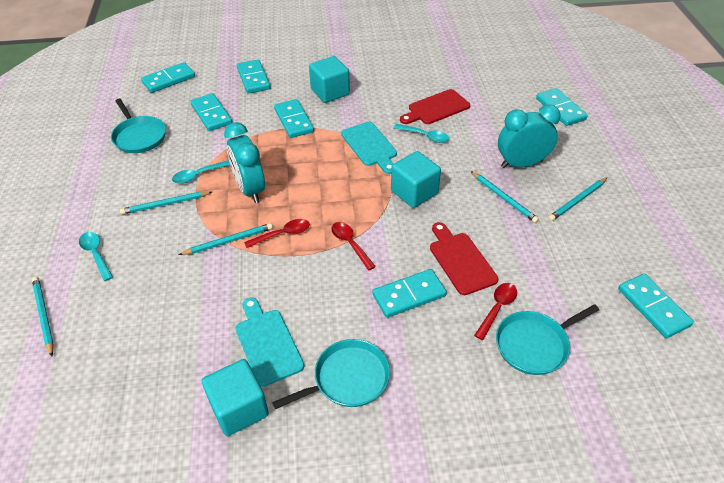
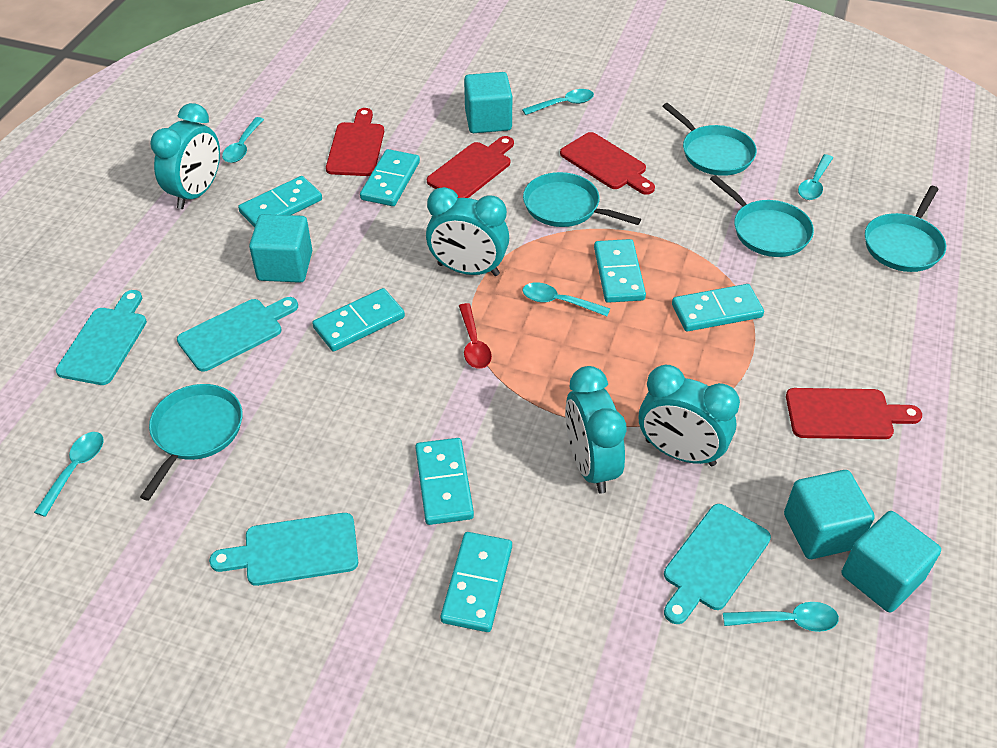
red cutting board: 2 -> 4
red spoon: 3 -> 1
turquoise clock: 2 -> 4
turquoise cube: 3 -> 4
turquoise cutting board: 2 -> 4
turquoise pan: 3 -> 5
turquoise pencil: 5 -> 0
turquoise spoon: 3 -> 6

